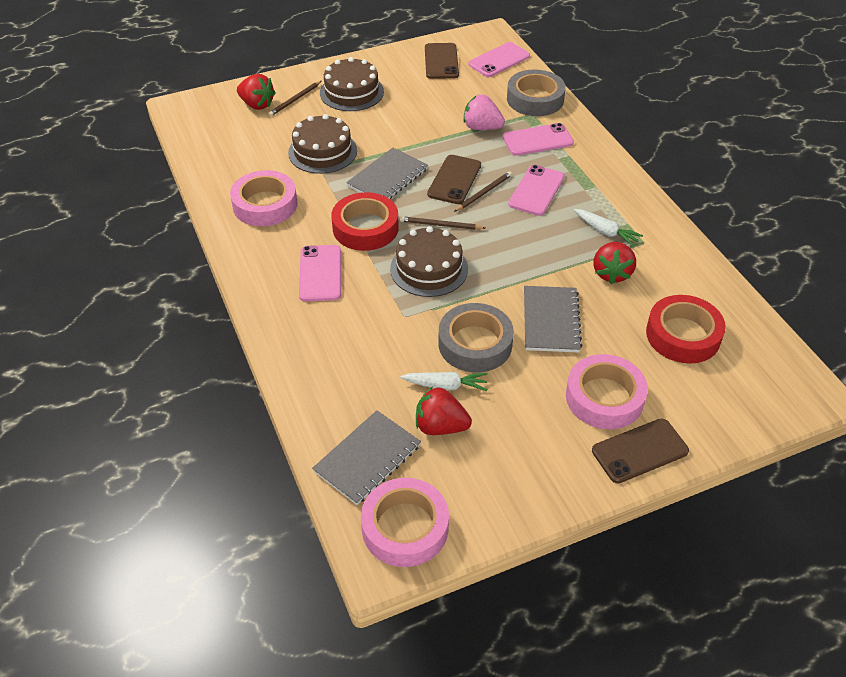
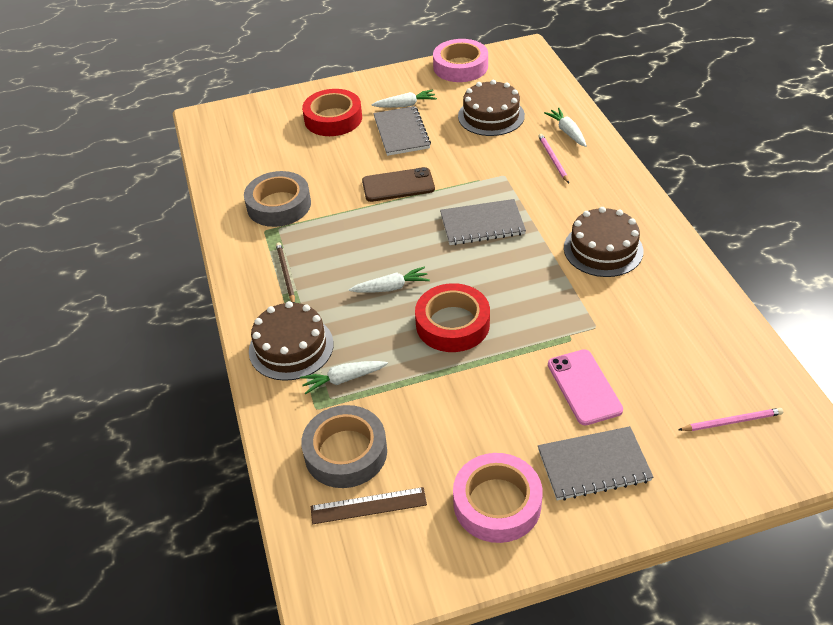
brown pencil: 3 -> 1
brown phone: 3 -> 1
brown ruler: 0 -> 1
pink pencil: 0 -> 2
pink phone: 4 -> 1
pink strawberry: 1 -> 0
pink tape: 3 -> 2
red strawberry: 3 -> 0
white carrot: 2 -> 4

